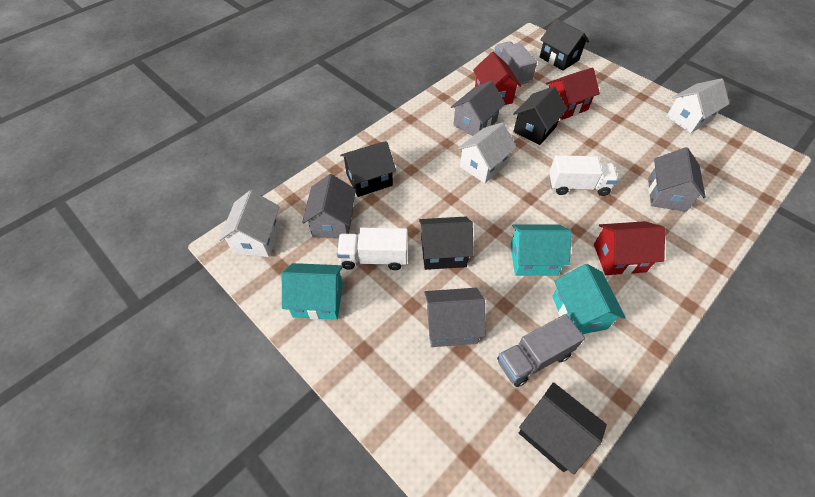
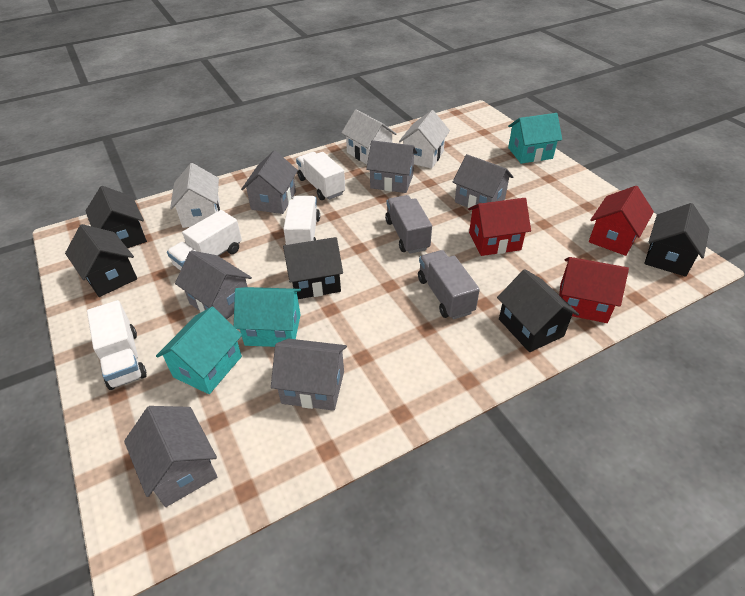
grey house: 4 -> 6
white truck: 2 -> 4

